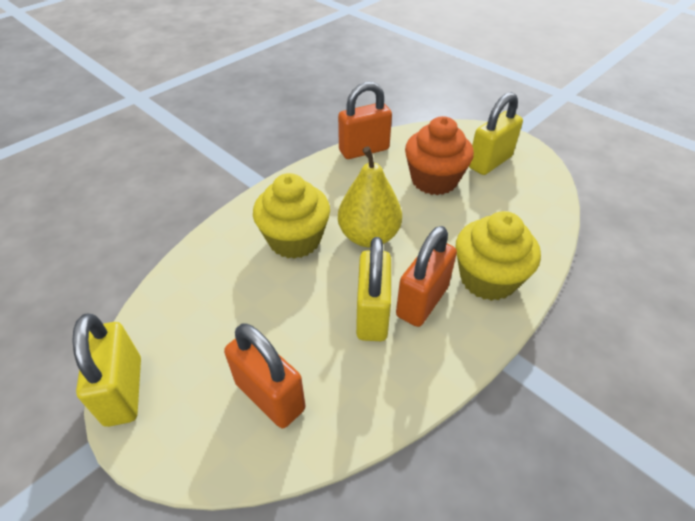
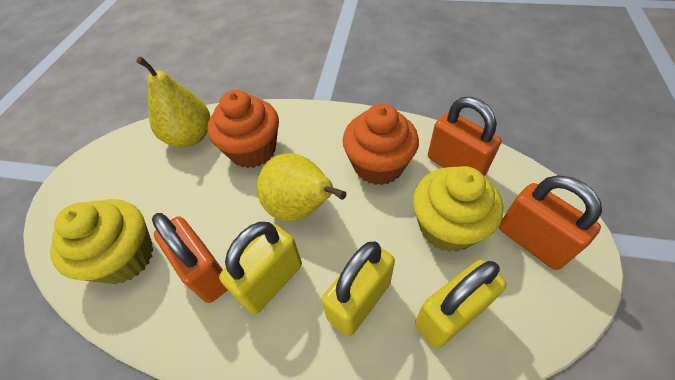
orange cupcake: 1 -> 2
yellow pear: 1 -> 2

